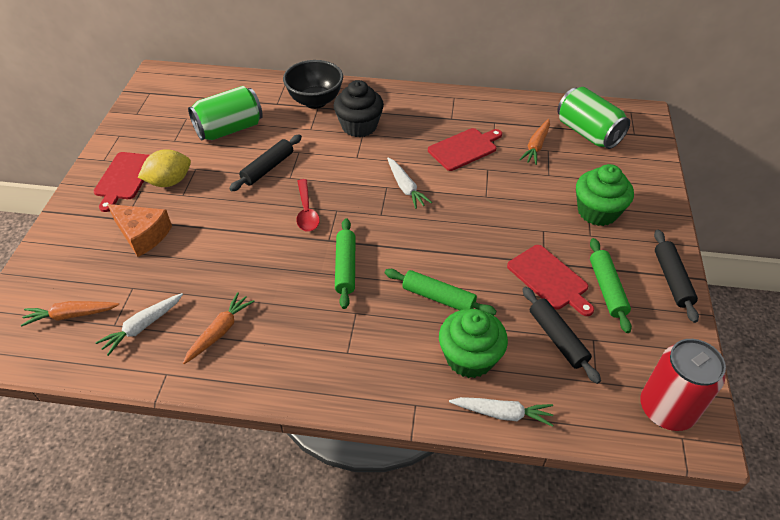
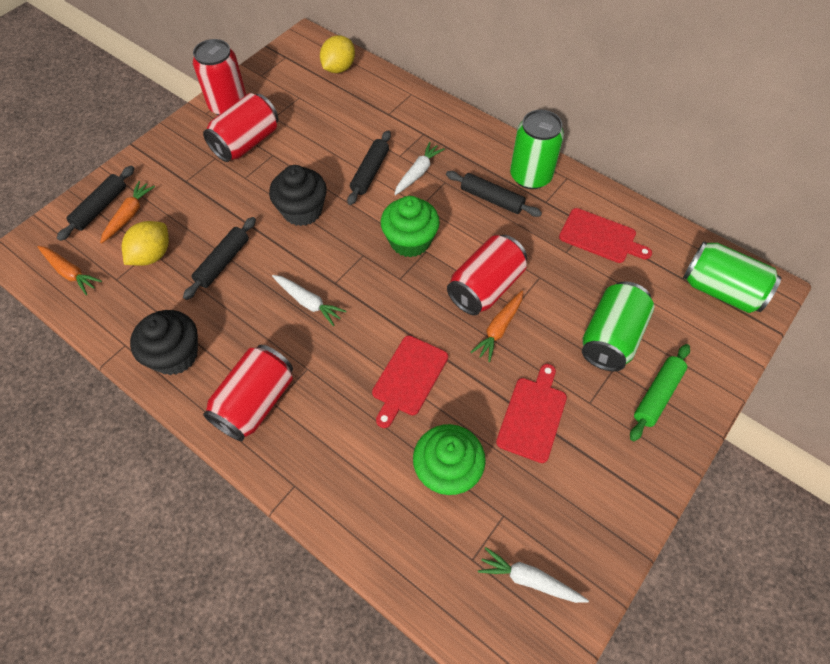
black bowl: 1 -> 0
black cupcake: 1 -> 2
black rolling pin: 3 -> 4
green can: 2 -> 3
green rolling pin: 3 -> 1
orange cheese: 1 -> 0
red can: 1 -> 4
red spoon: 1 -> 0
yellow lemon: 1 -> 2

